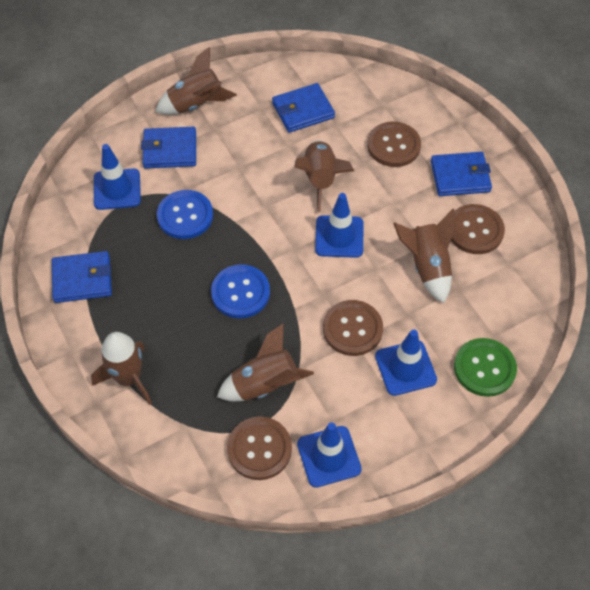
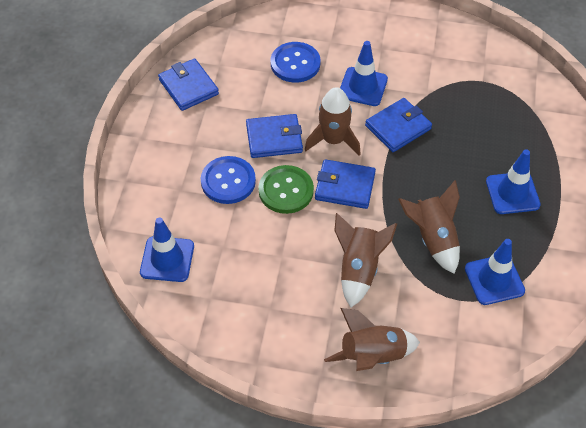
brown button: 4 -> 0
brown rocket: 5 -> 4

